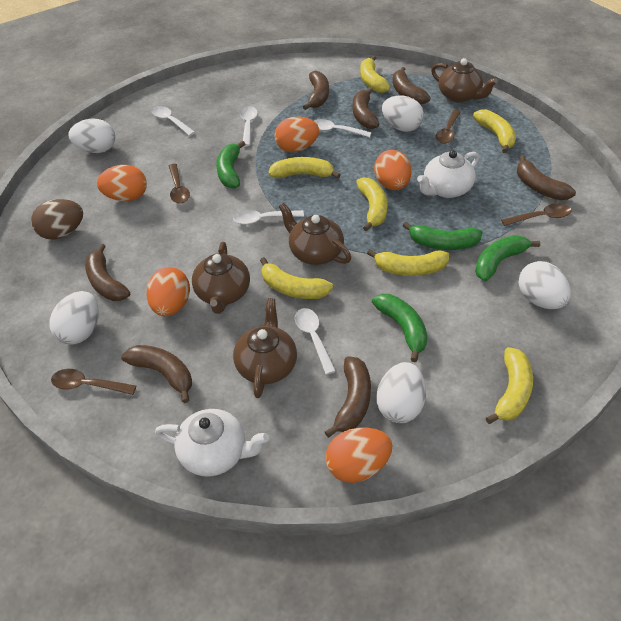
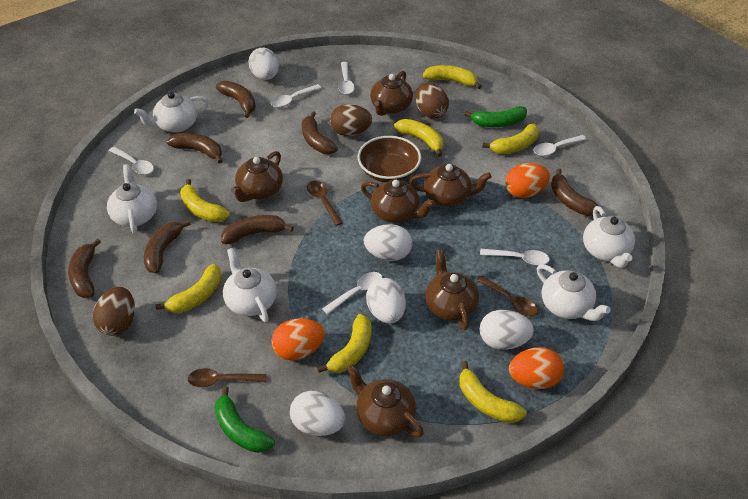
brown bowl: 0 -> 1
brown egg: 1 -> 3
brown spoon: 4 -> 3
brown teapot: 4 -> 6
green banana: 4 -> 2
orange egg: 5 -> 3
white spoon: 5 -> 6
white teapot: 2 -> 5

